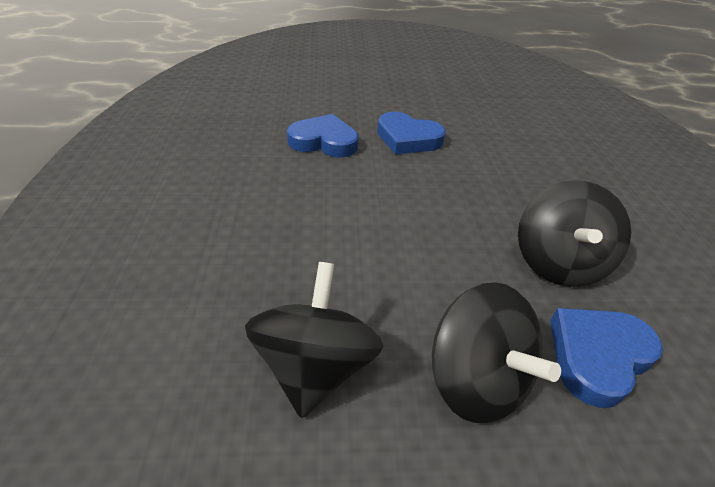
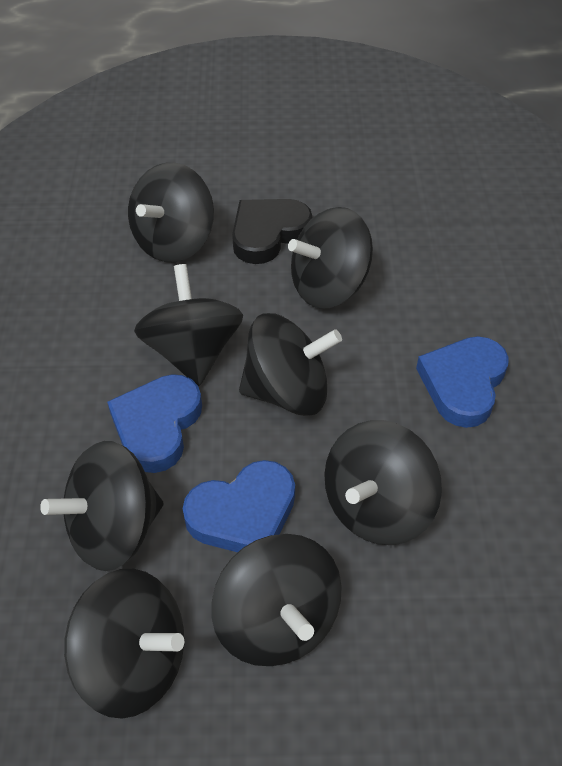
black heart: 0 -> 1
black spinning top: 3 -> 8

